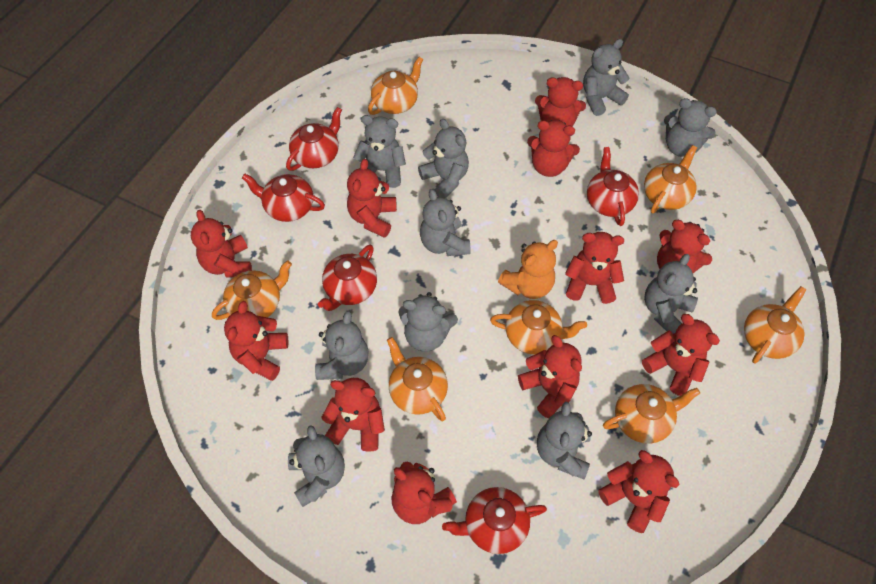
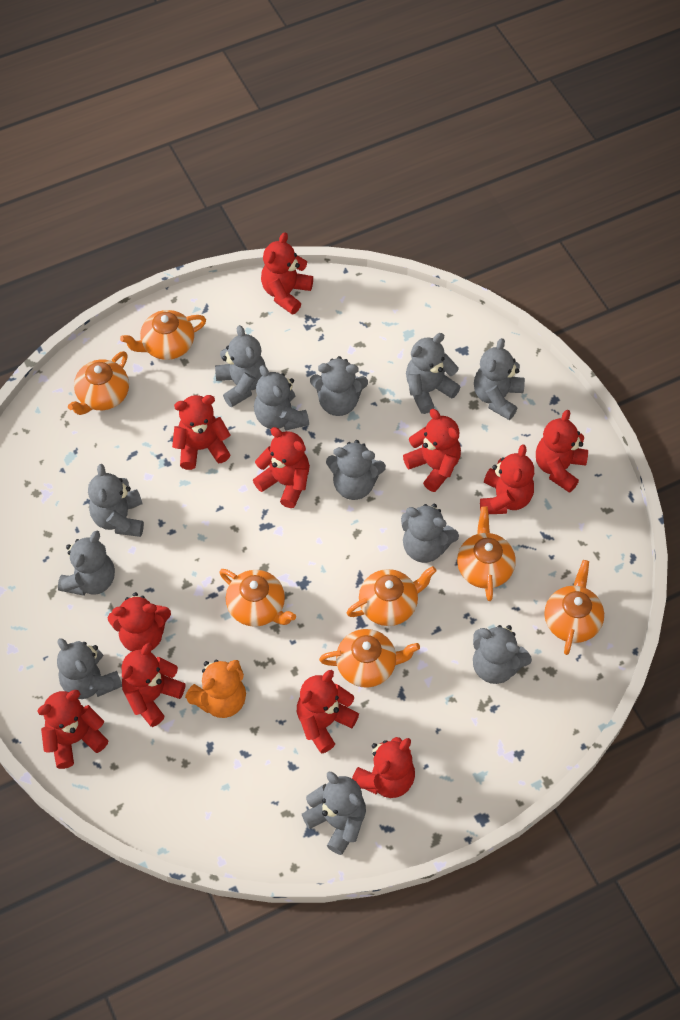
grey teddy bear: 10 -> 12
red teapot: 5 -> 0
red teddy bear: 12 -> 11

